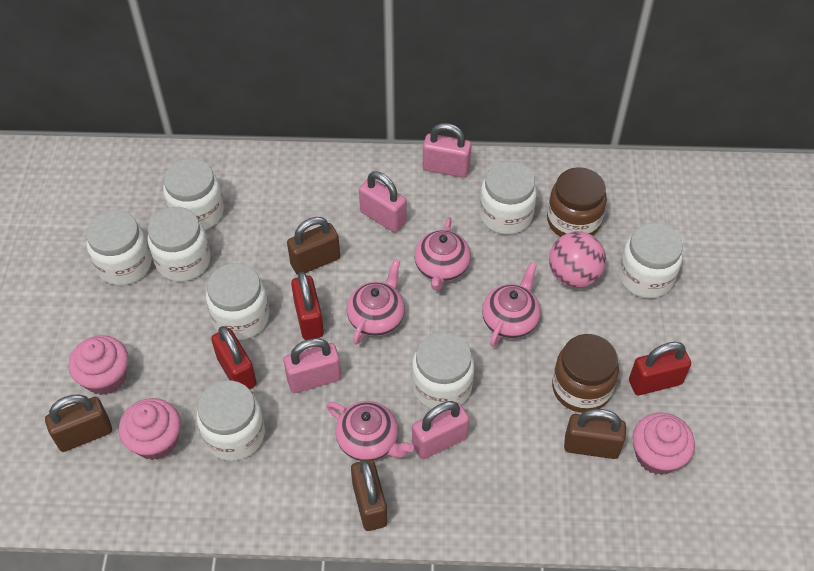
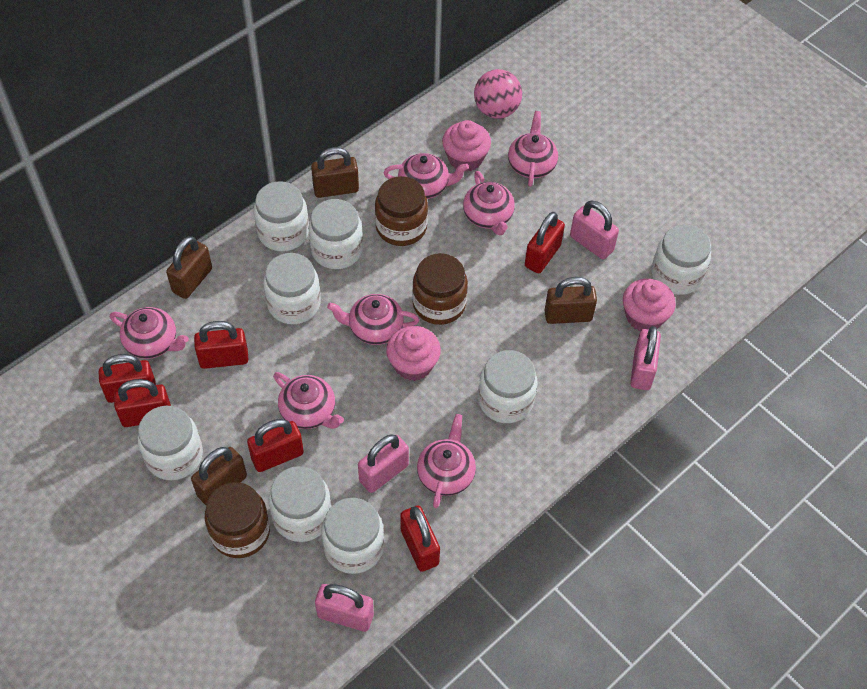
brown jar: 2 -> 3
pink teapot: 4 -> 7
red padlock: 3 -> 6

